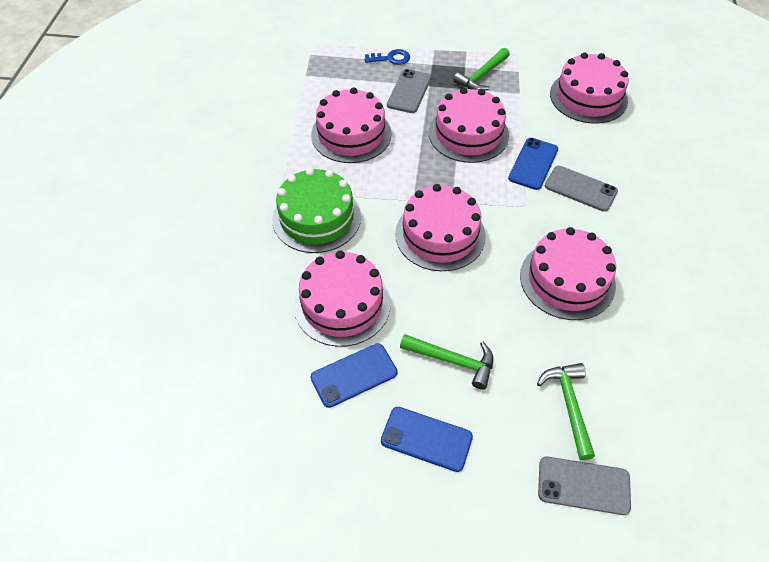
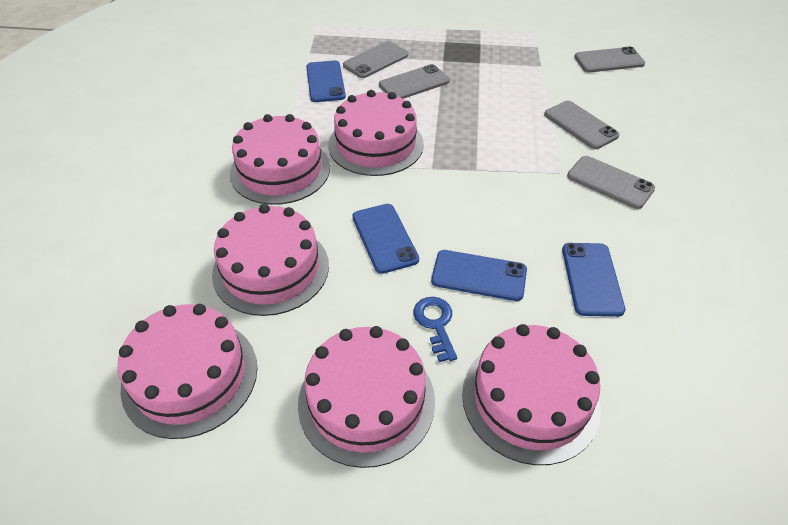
blue phone: 3 -> 4
green cake: 1 -> 0
green hammer: 3 -> 0
grey phone: 3 -> 5

